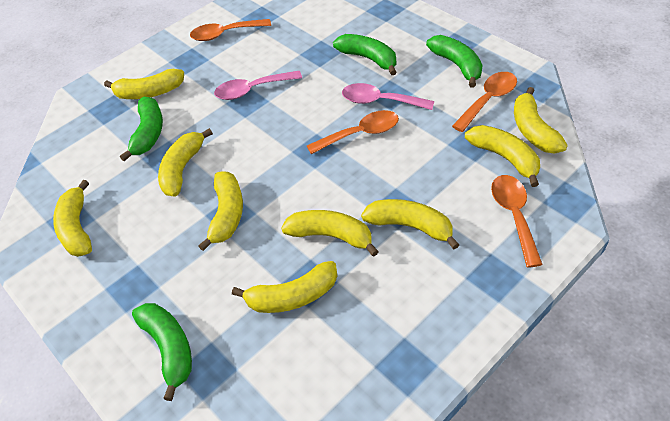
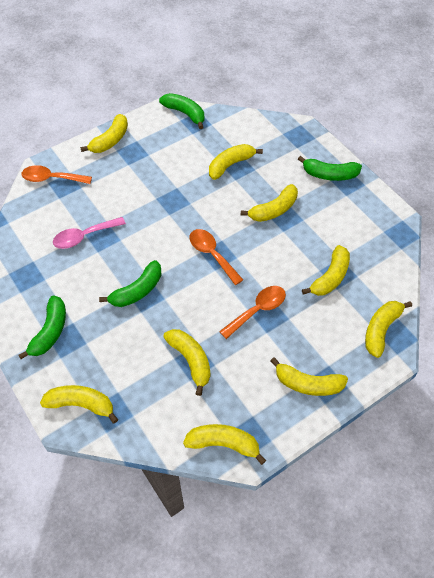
orange spoon: 4 -> 3
pink spoon: 2 -> 1

